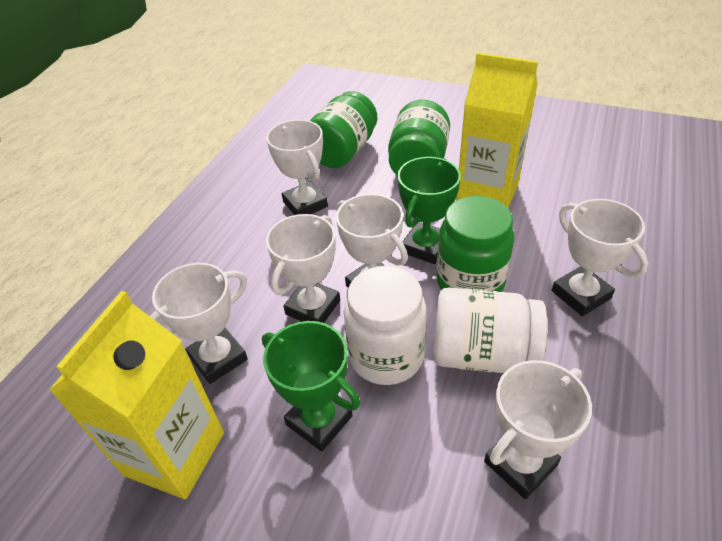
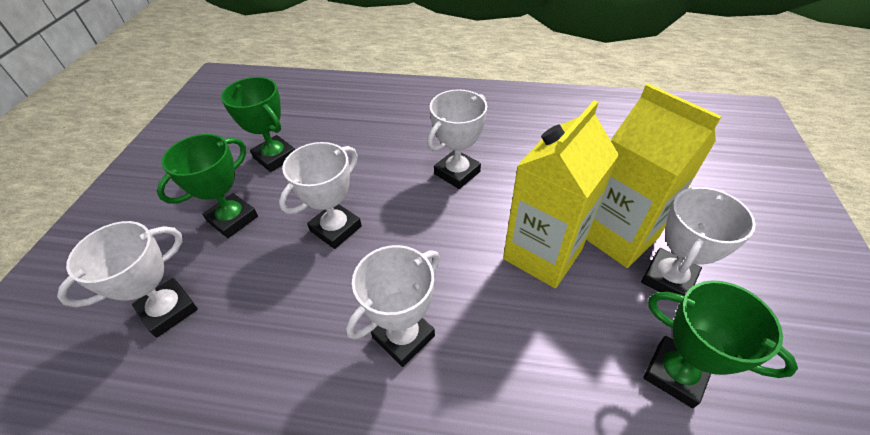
green jar: 3 -> 0
green trophy: 2 -> 3
white jar: 2 -> 0
white trophy: 6 -> 5

